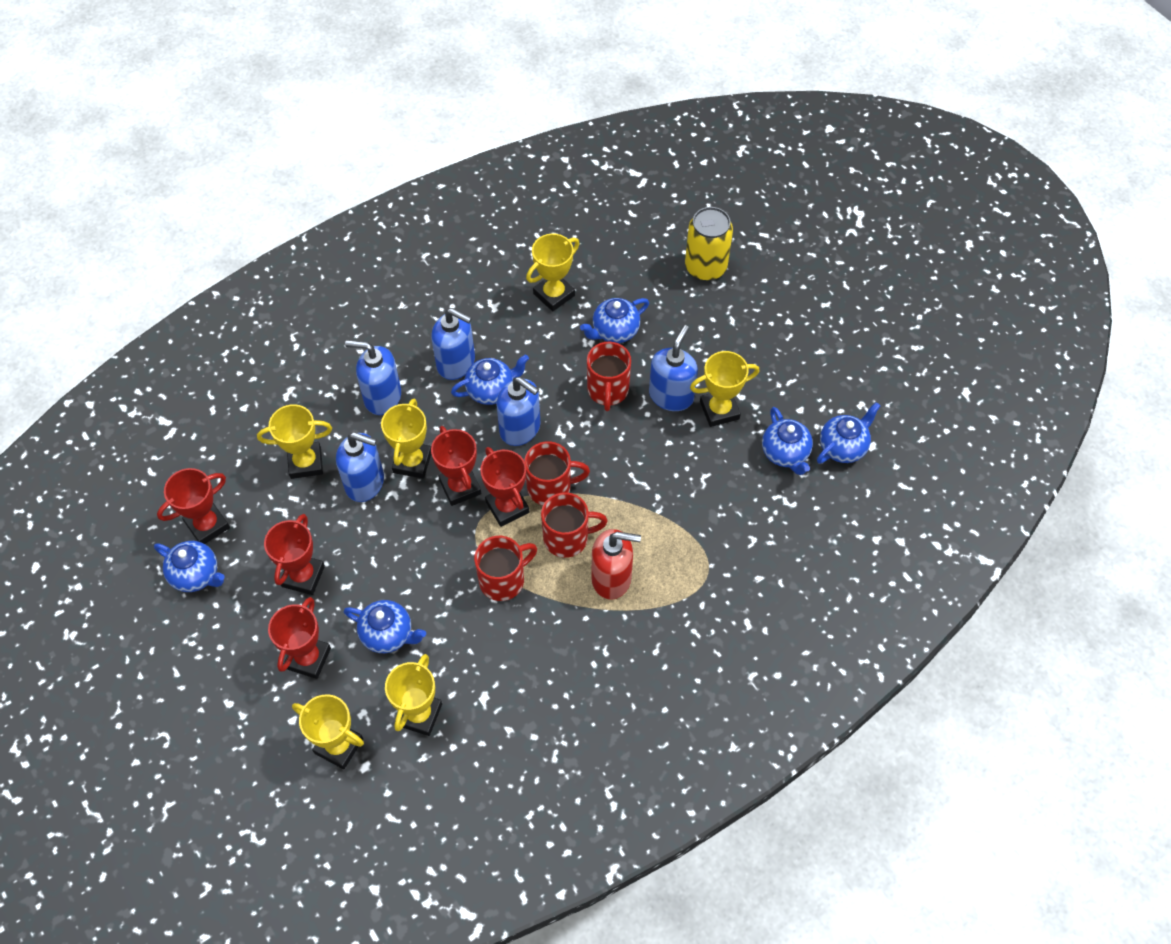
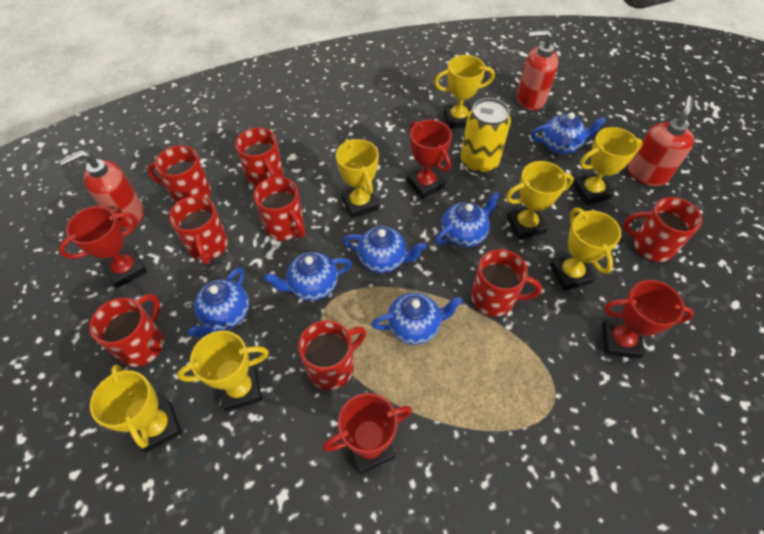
blue soap dispenser: 5 -> 0
red mug: 4 -> 8
red soap dispenser: 1 -> 3
red trophy: 5 -> 4
yellow trophy: 6 -> 7

